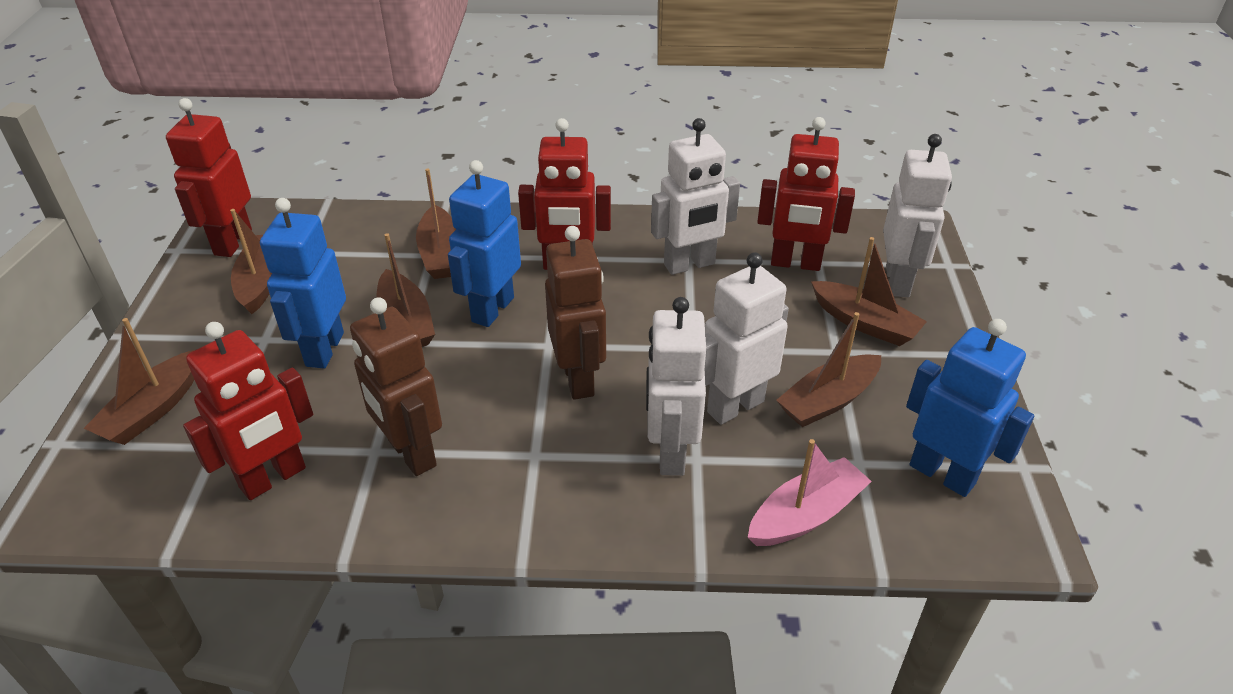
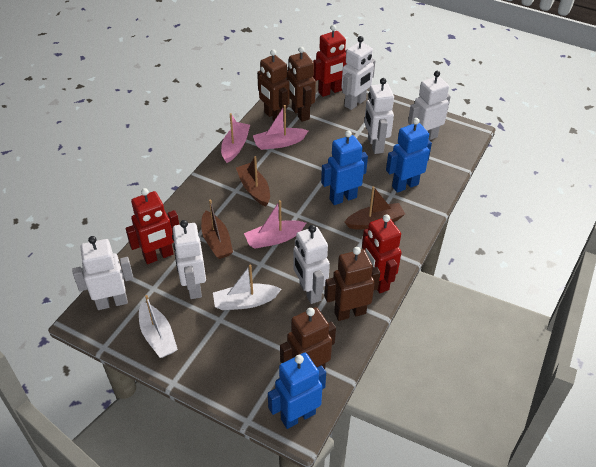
brown boat: 6 -> 3
brown robot: 2 -> 4
pink boat: 1 -> 3
red robot: 4 -> 3
white boat: 0 -> 2
white robot: 4 -> 6

